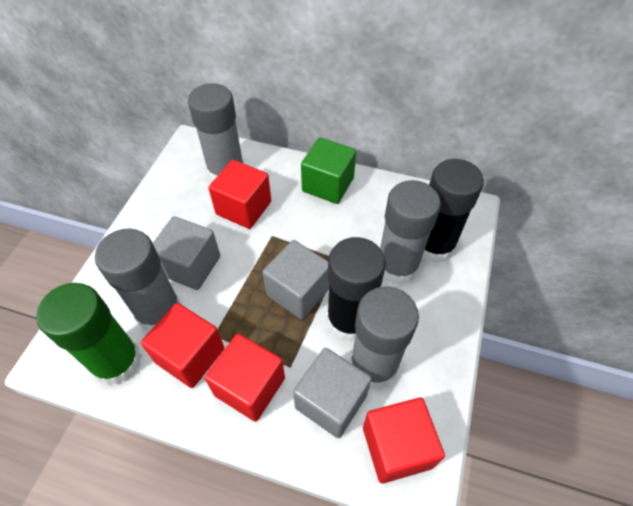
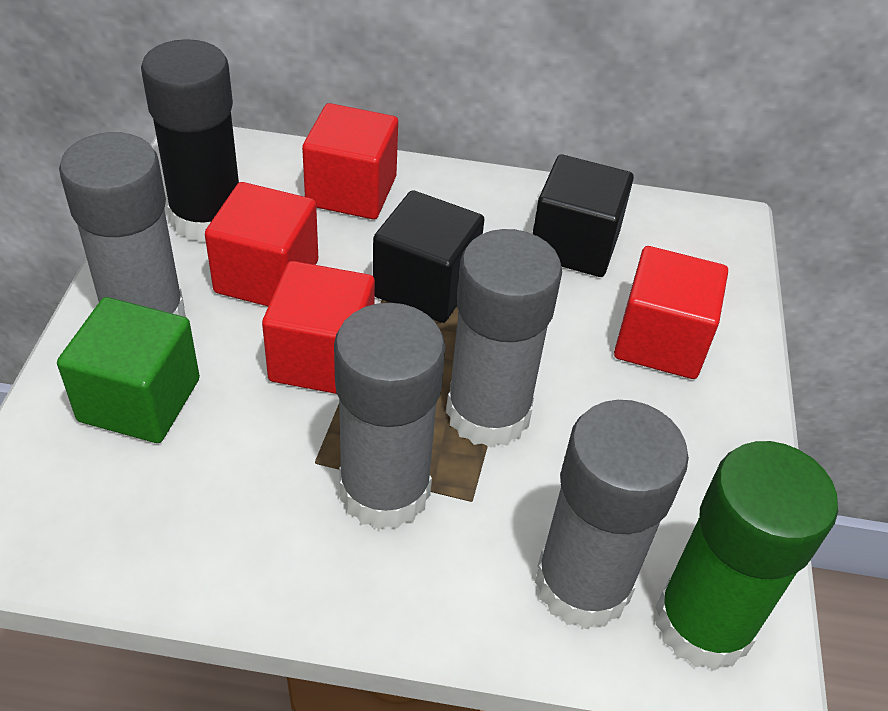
black cube: 0 -> 2
black glue stick: 2 -> 1
grey cube: 3 -> 0

